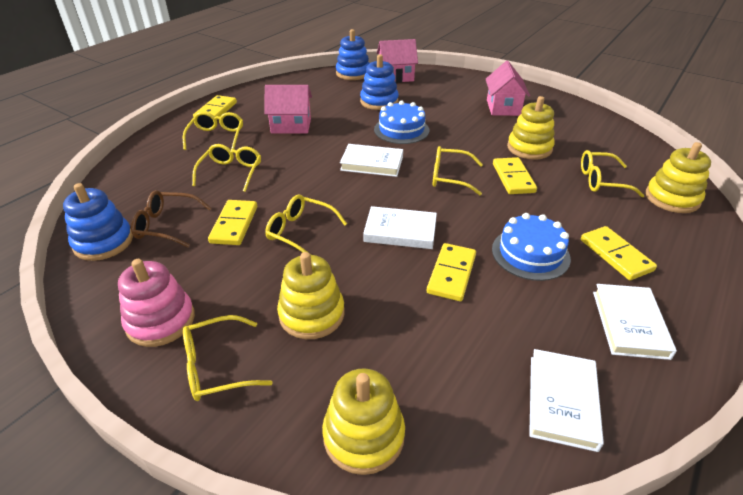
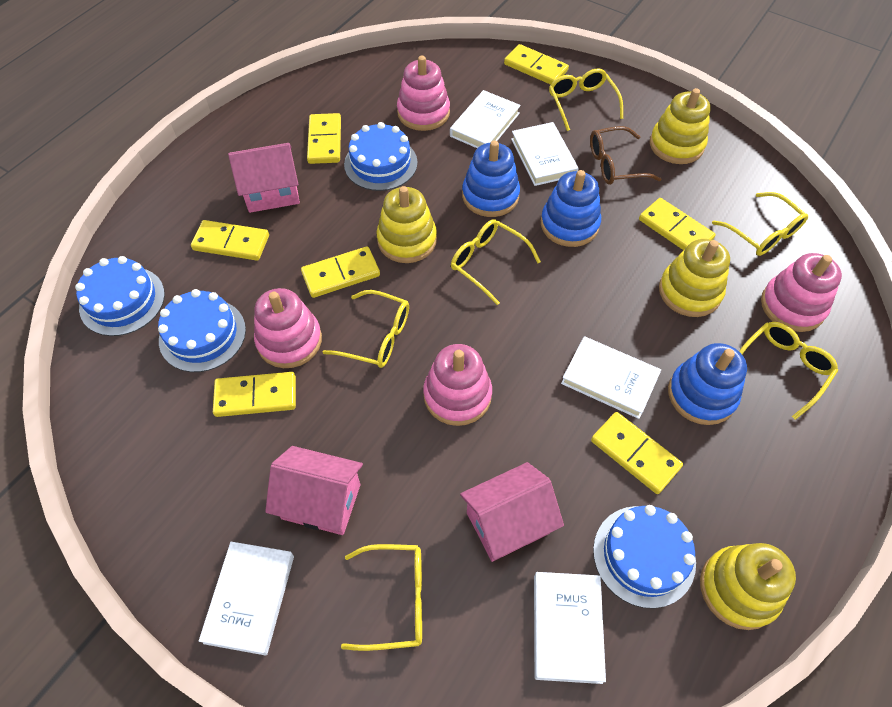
blue cake: 2 -> 4
pink stacking toy: 1 -> 4
white book: 4 -> 5
yellow domino: 5 -> 7

